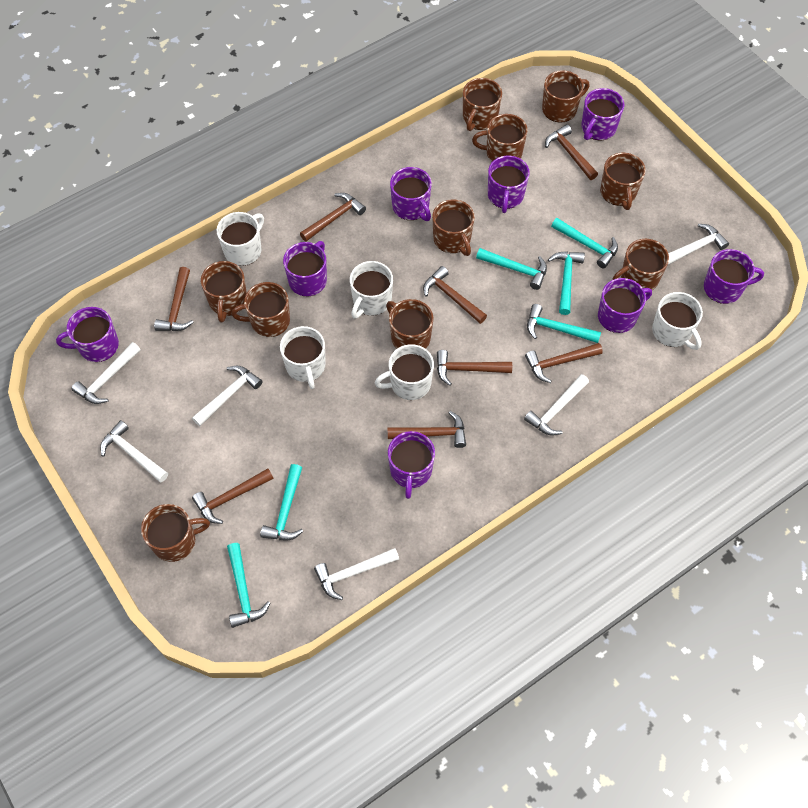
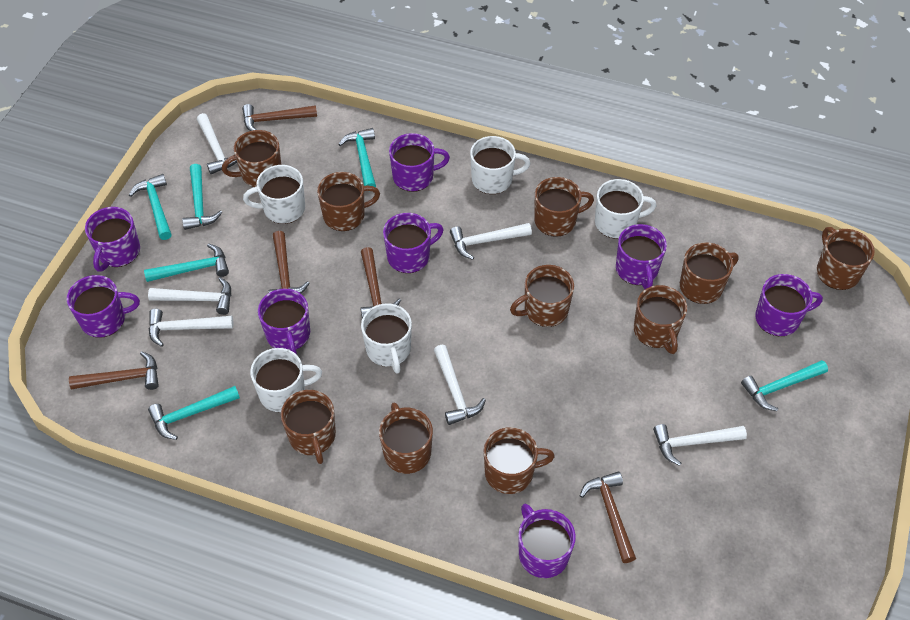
brown hammer: 8 -> 5

